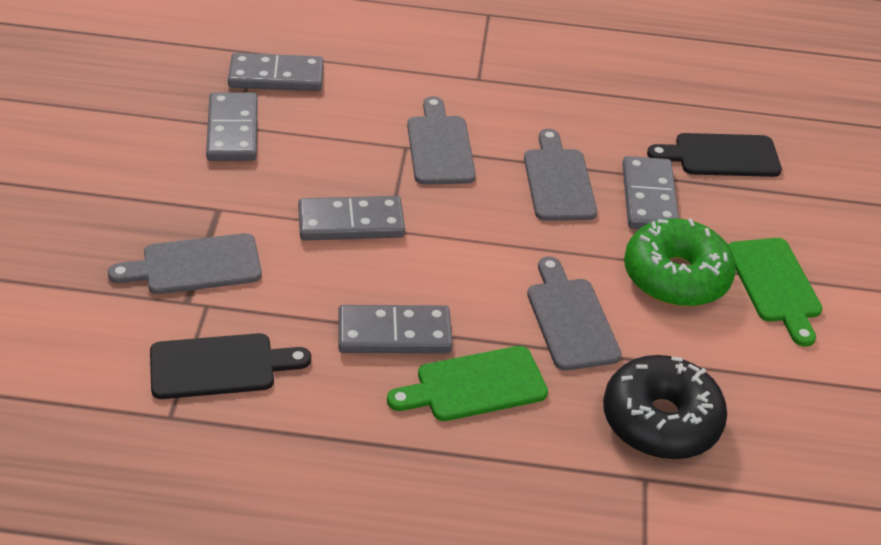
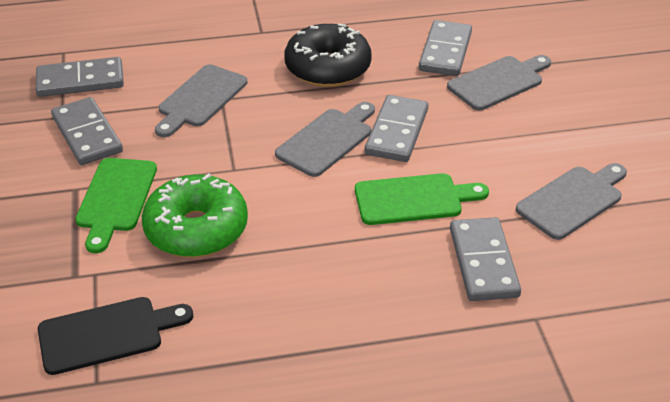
black cutting board: 2 -> 1

